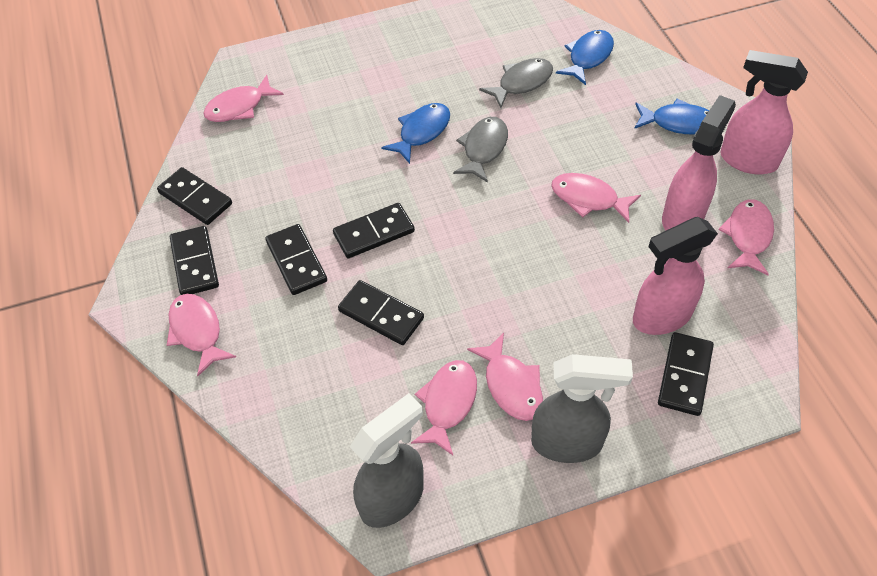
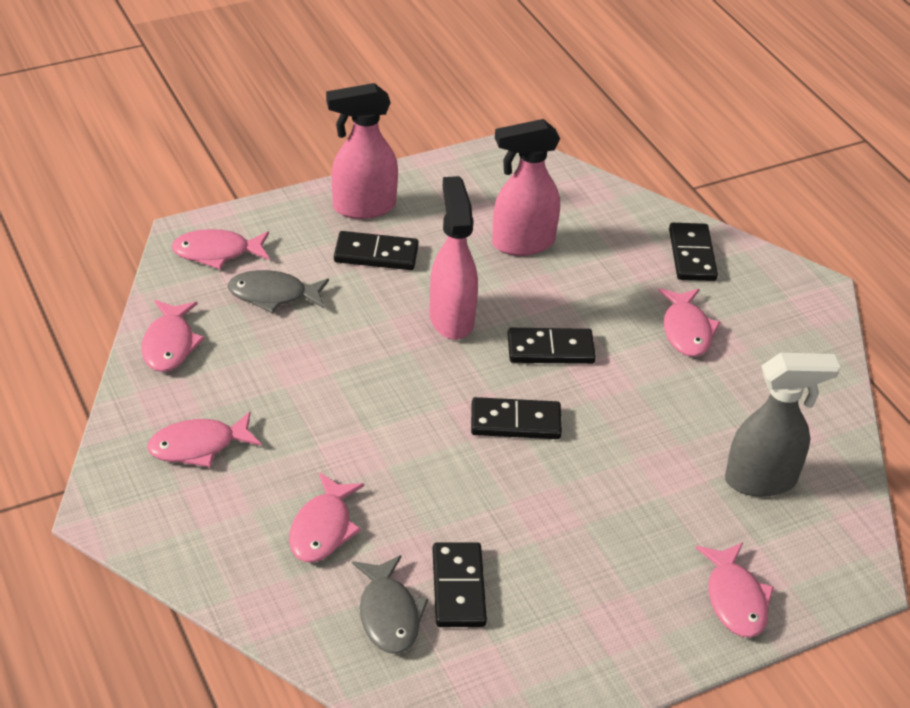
black domino: 6 -> 5
blue fish: 3 -> 0
grey spray bottle: 2 -> 1

